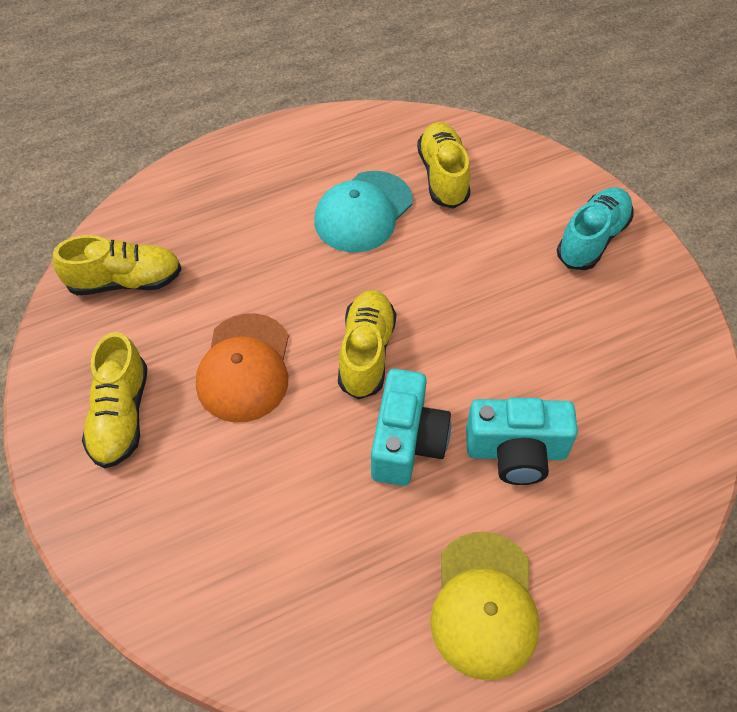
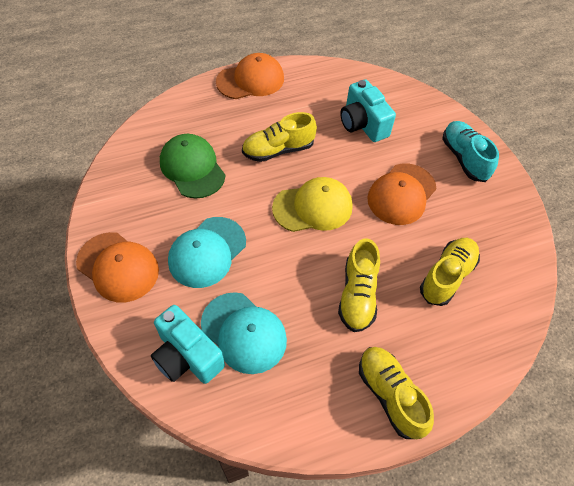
green cap: 0 -> 1
orange cap: 1 -> 3
turquoise cap: 1 -> 2

